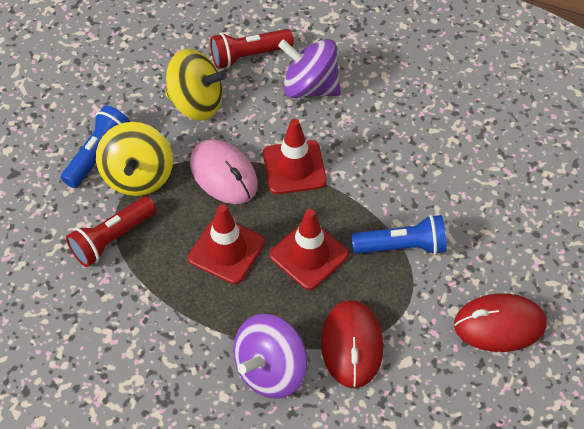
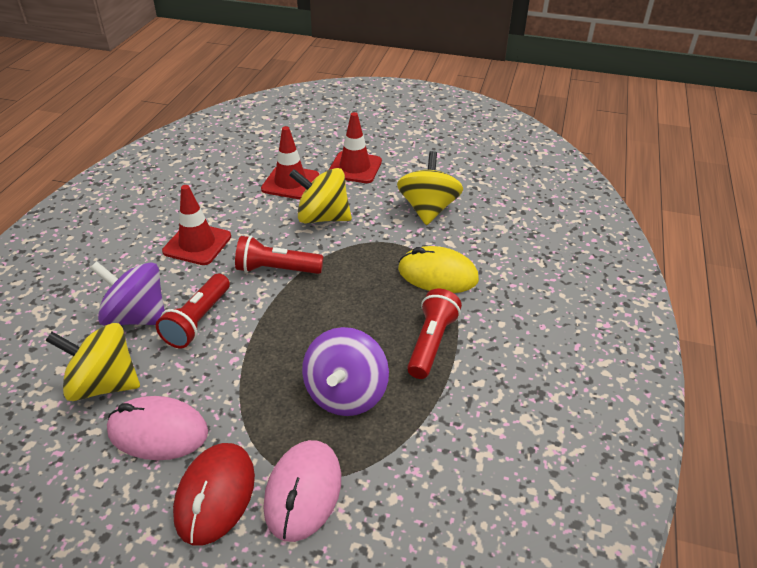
blue flashlight: 2 -> 0
pink mouse: 1 -> 2
red flashlight: 2 -> 3
red mouse: 2 -> 1
yellow mouse: 0 -> 1
yellow spinning top: 2 -> 3

